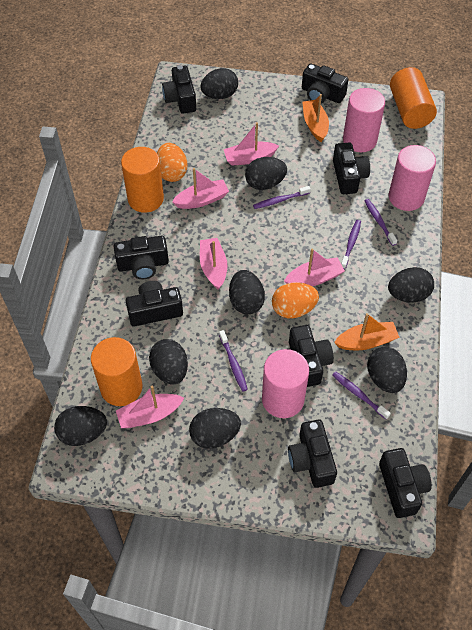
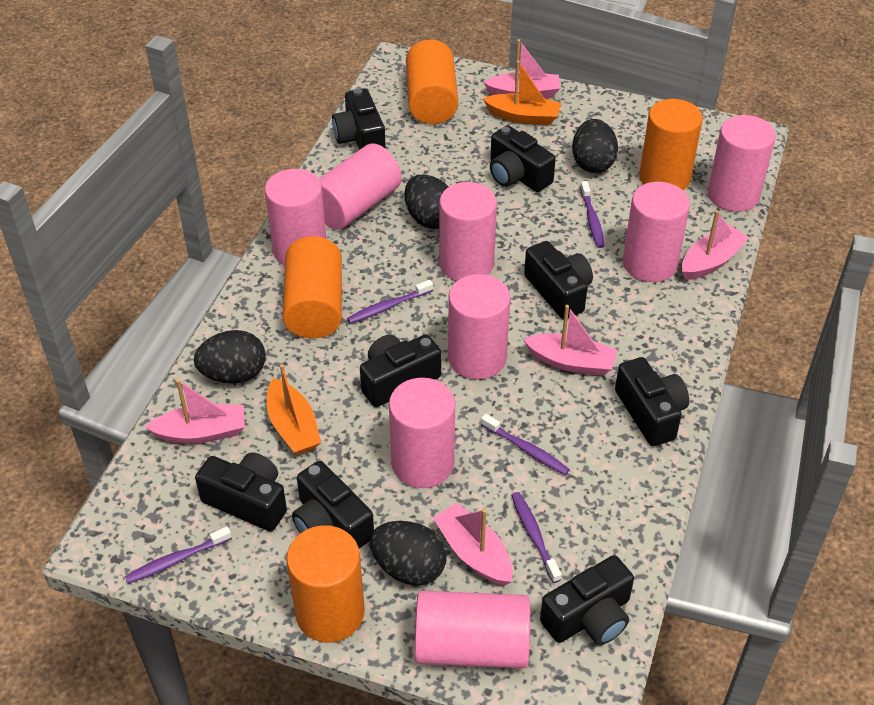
black egg: 8 -> 4
orange cylinder: 3 -> 4
orange egg: 2 -> 0
pink cylinder: 3 -> 8

